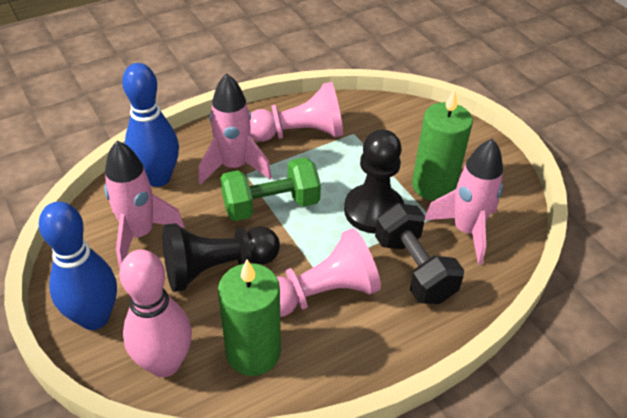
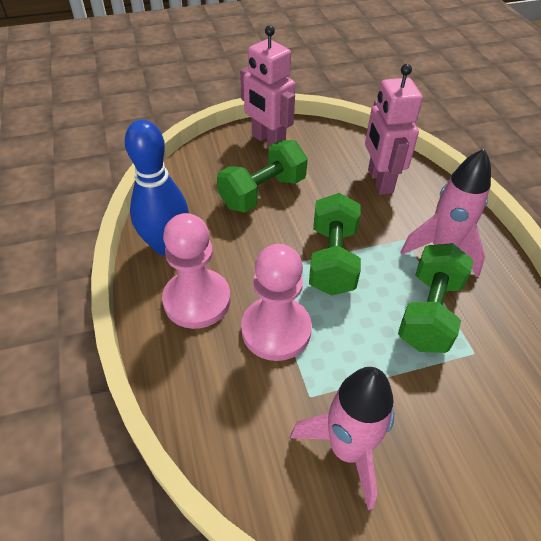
black dumbbell: 1 -> 0
black pawn: 2 -> 0
blue bowling pin: 2 -> 1
green candle: 2 -> 0
green dumbbell: 1 -> 3
pink bowling pin: 1 -> 0
pink robot: 0 -> 2
pink rocket: 3 -> 2

